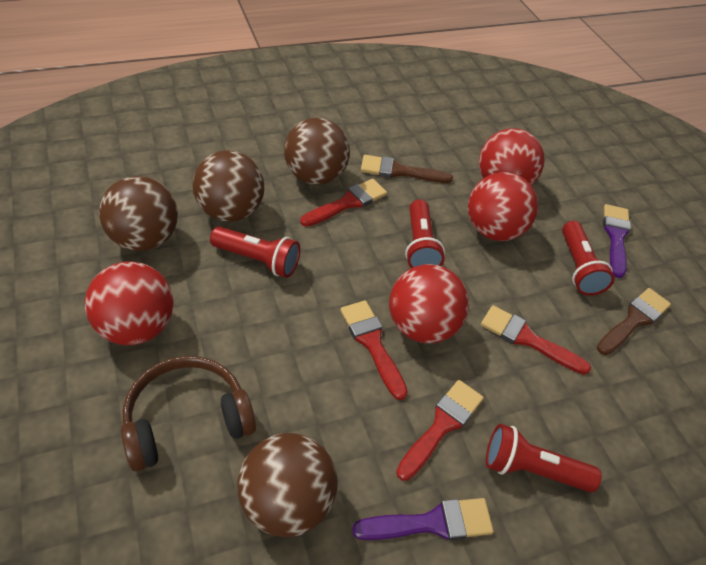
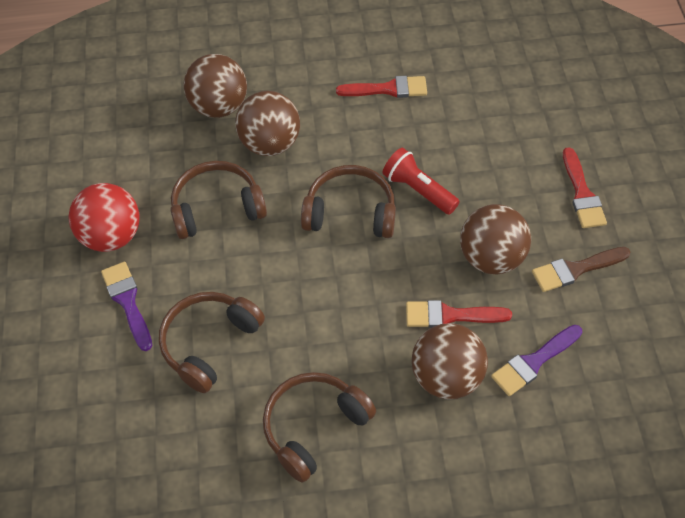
brown brush: 2 -> 1
brown headphones: 1 -> 4
red ball: 4 -> 1
red brush: 4 -> 3
red flashlight: 4 -> 1

